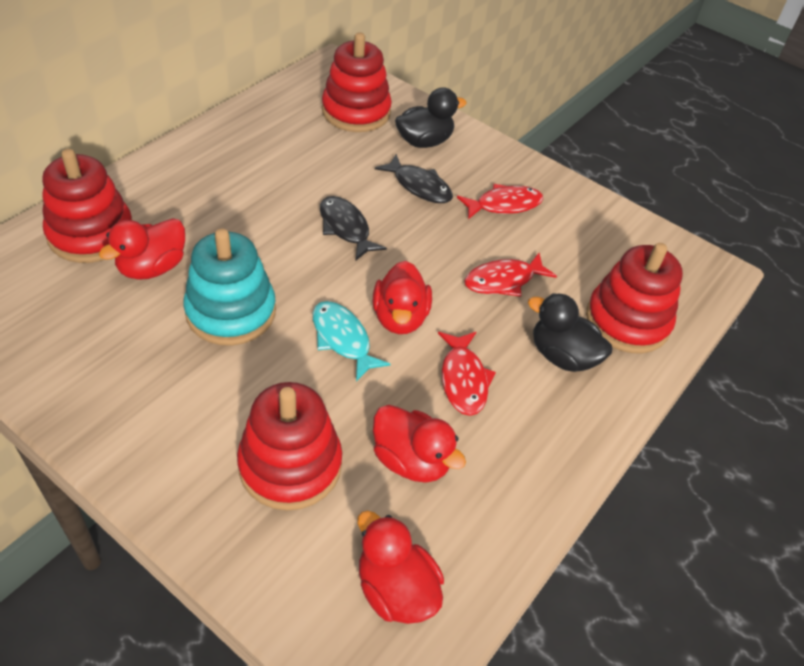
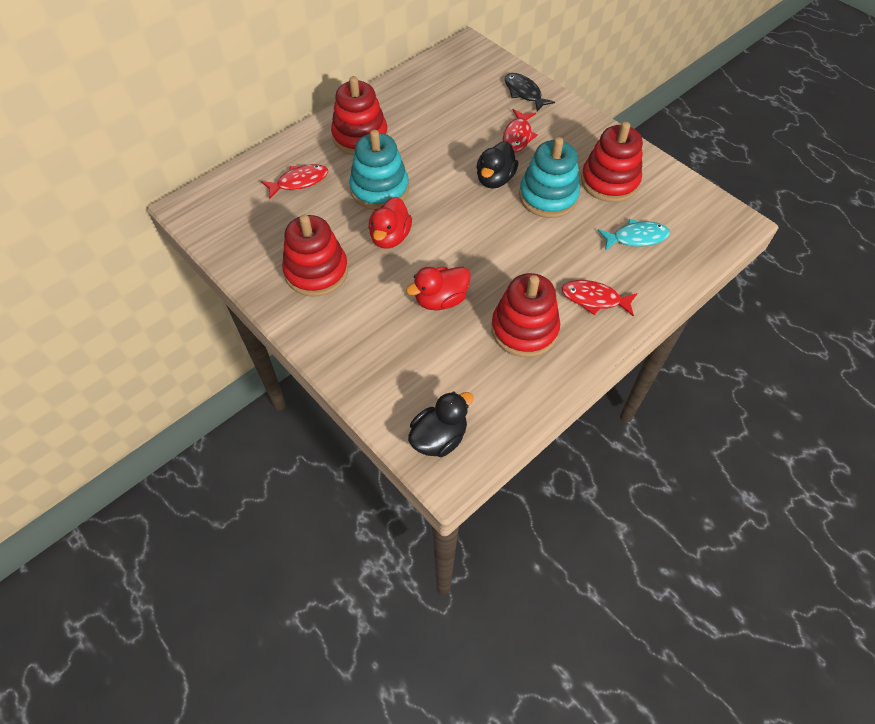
black fish: 2 -> 1
red duck: 4 -> 2
turquoise stacking toy: 1 -> 2

